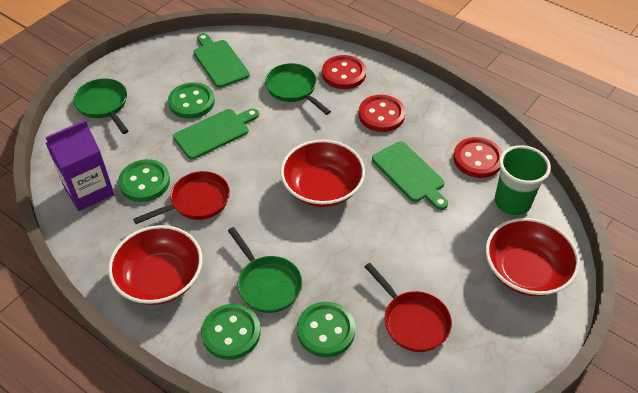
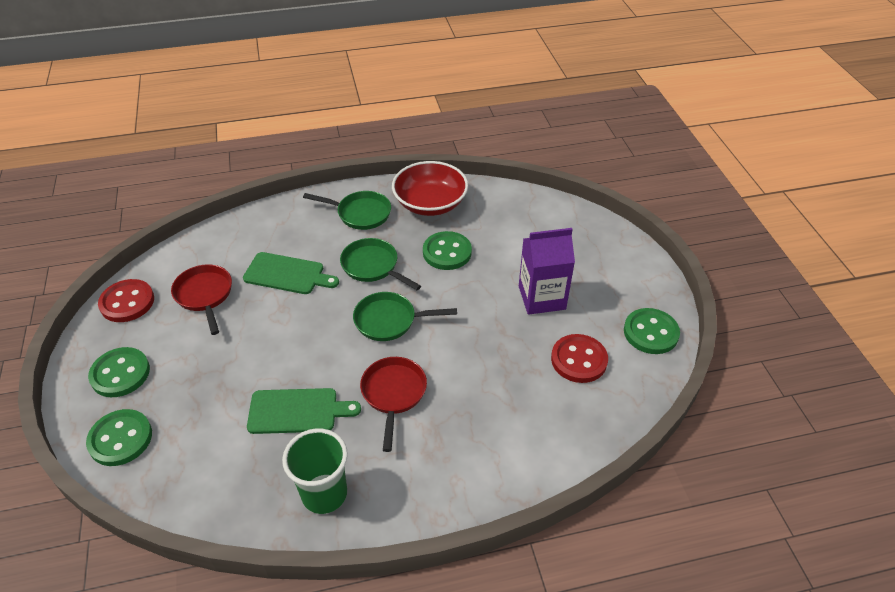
green cutting board: 3 -> 2
red bowl: 3 -> 1
red button: 3 -> 2

